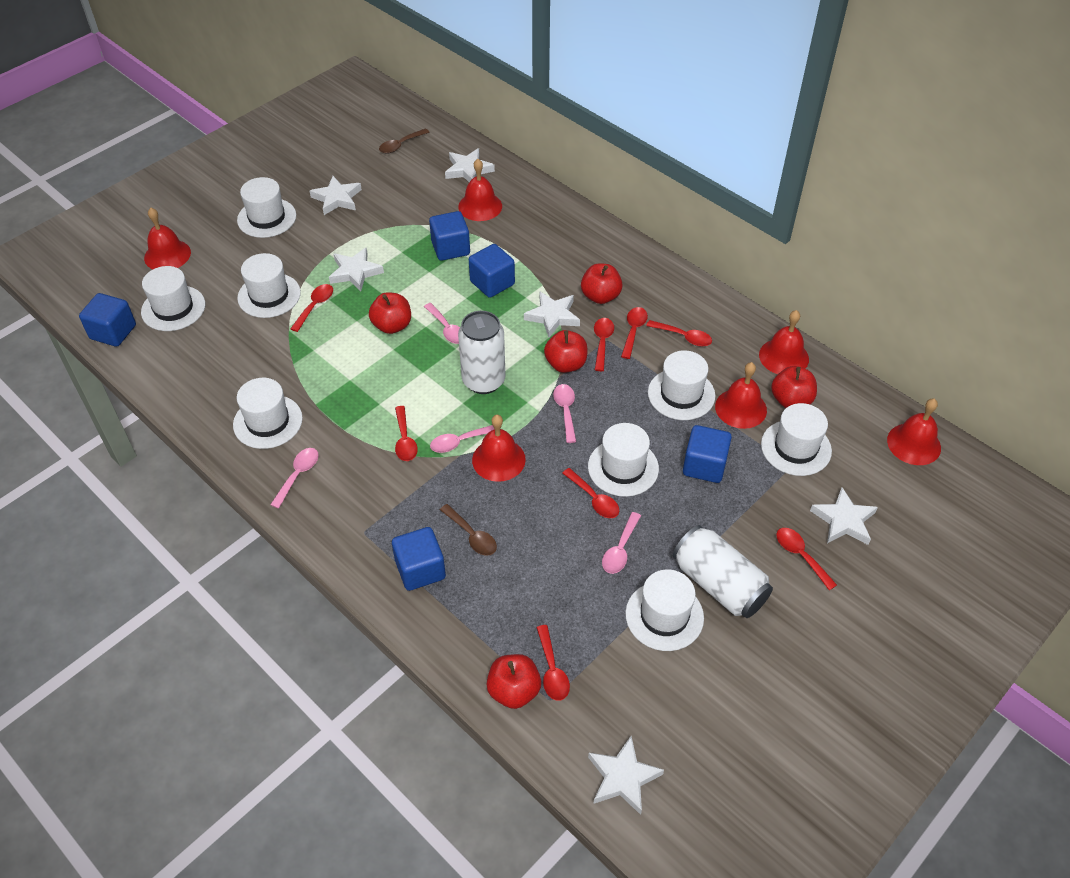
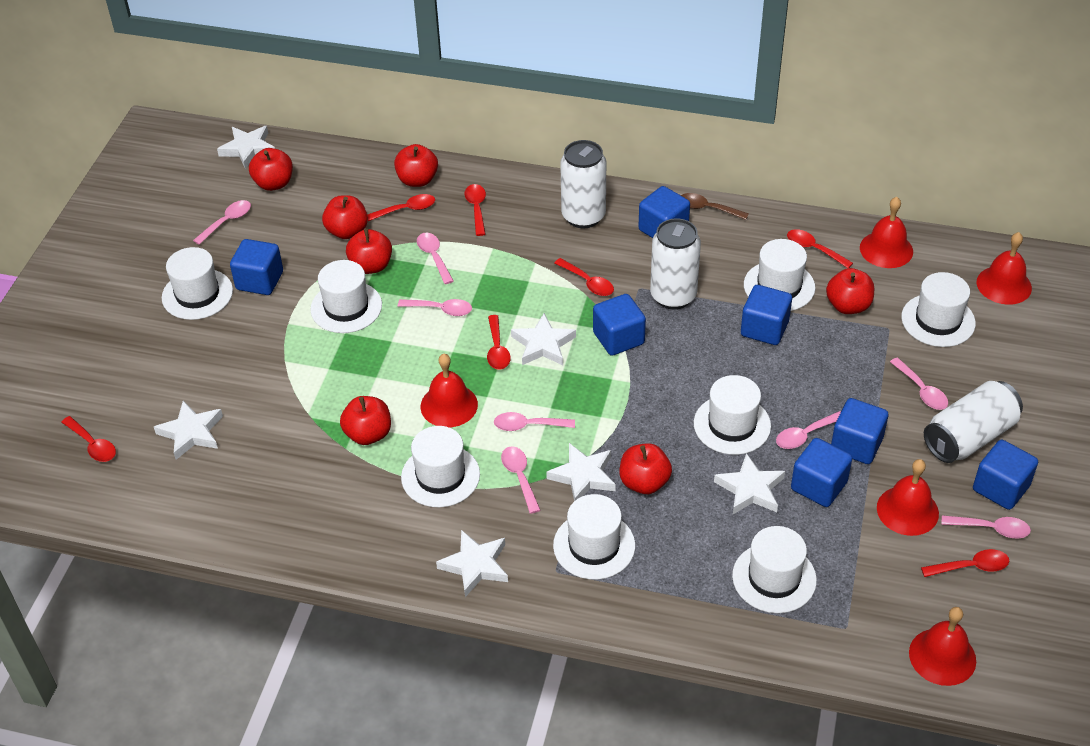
blue cube: 5 -> 7
brown spoon: 2 -> 1
pink spoon: 5 -> 8
red apple: 5 -> 7
red bell: 6 -> 5
red spoon: 8 -> 7
white can: 2 -> 3

